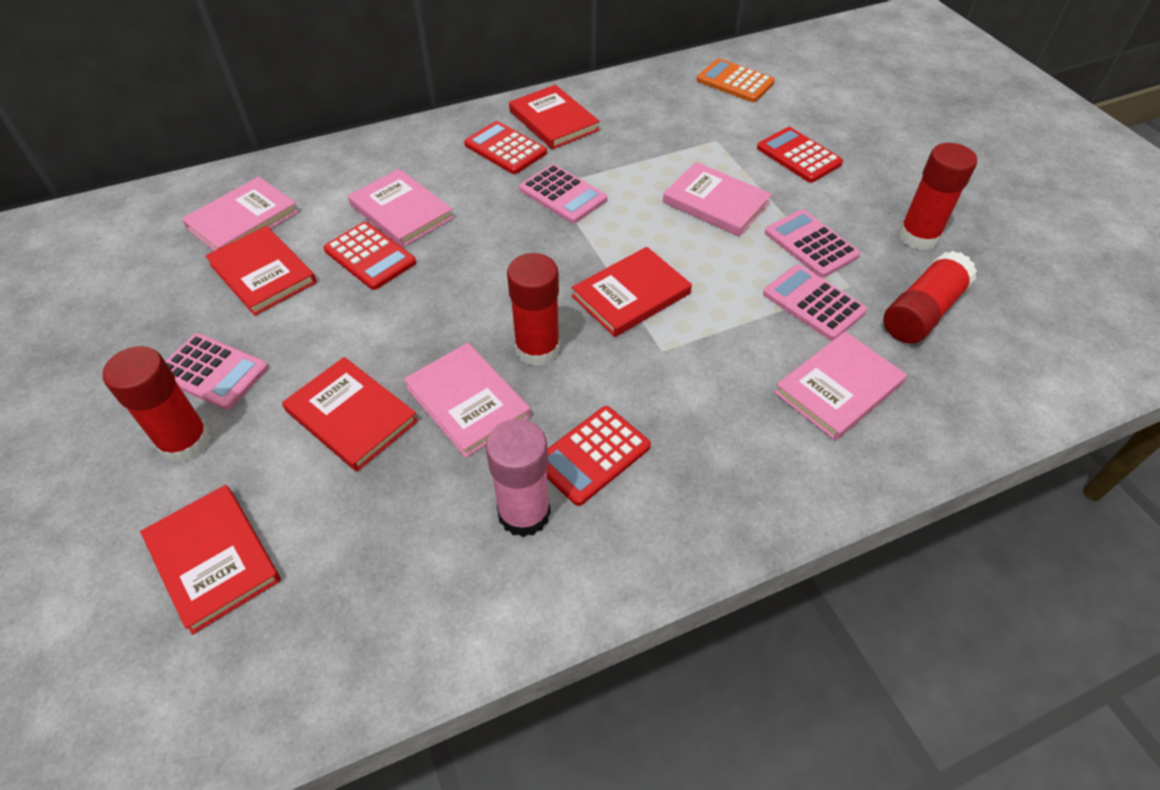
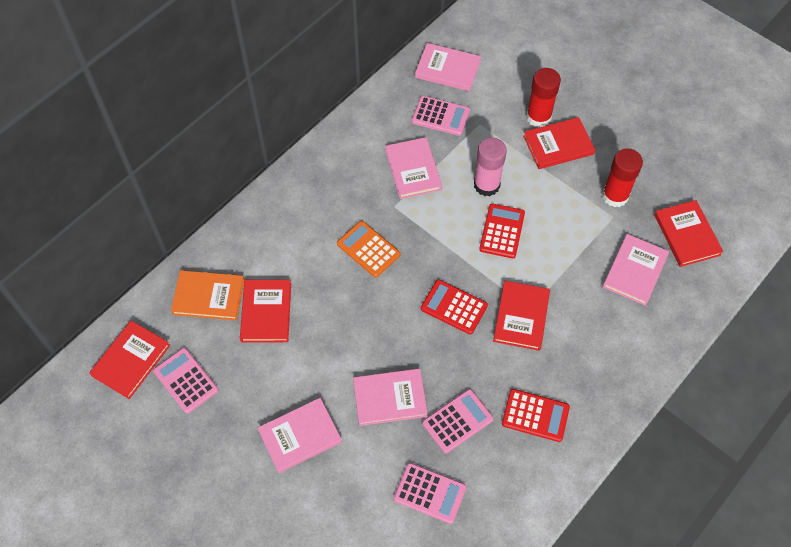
orange book: 0 -> 1
red calculator: 4 -> 3
red glue stick: 4 -> 2

